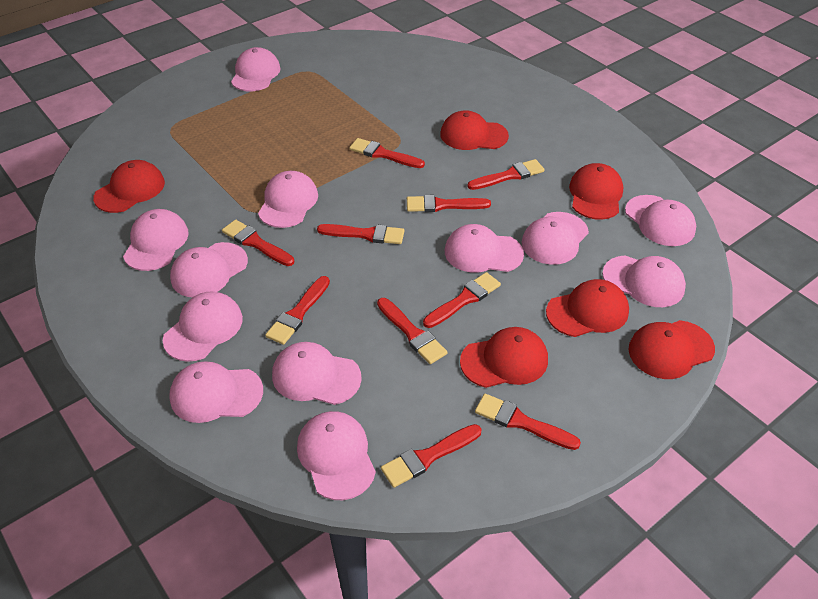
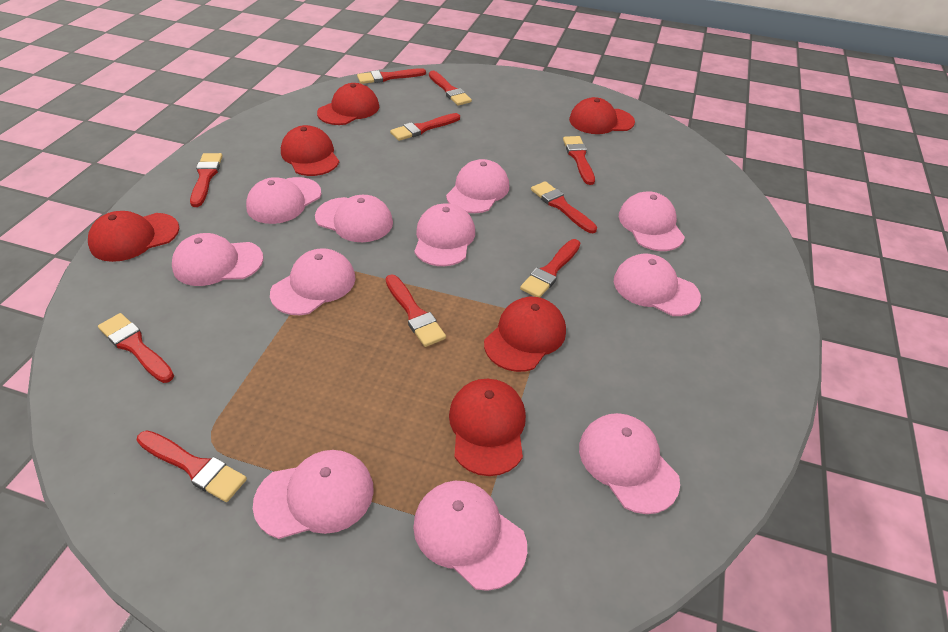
pink cap: 12 -> 11

